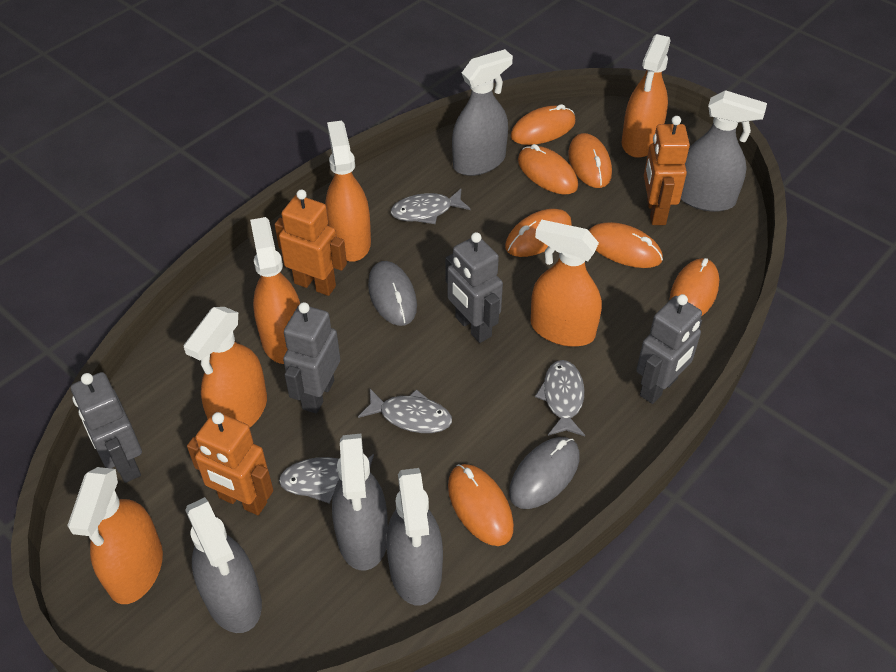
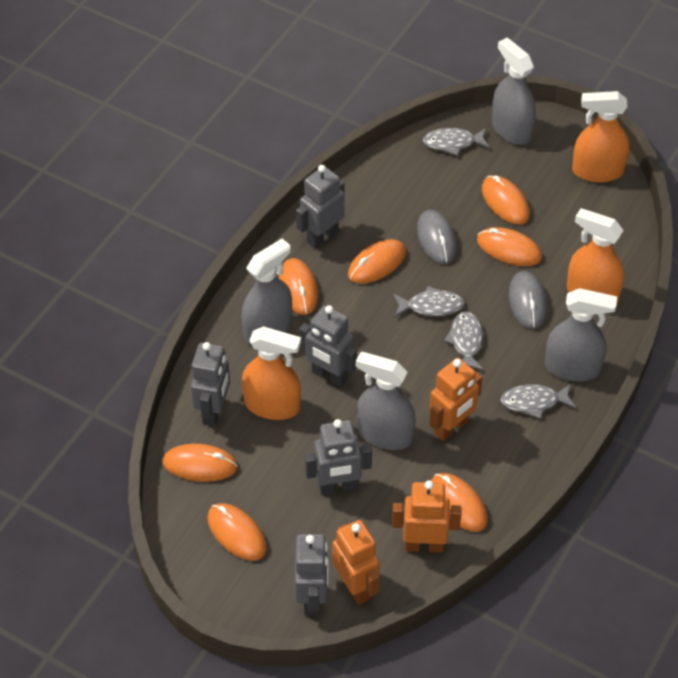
grey robot: 4 -> 5
grey spray bottle: 5 -> 4
orange spray bottle: 6 -> 3

